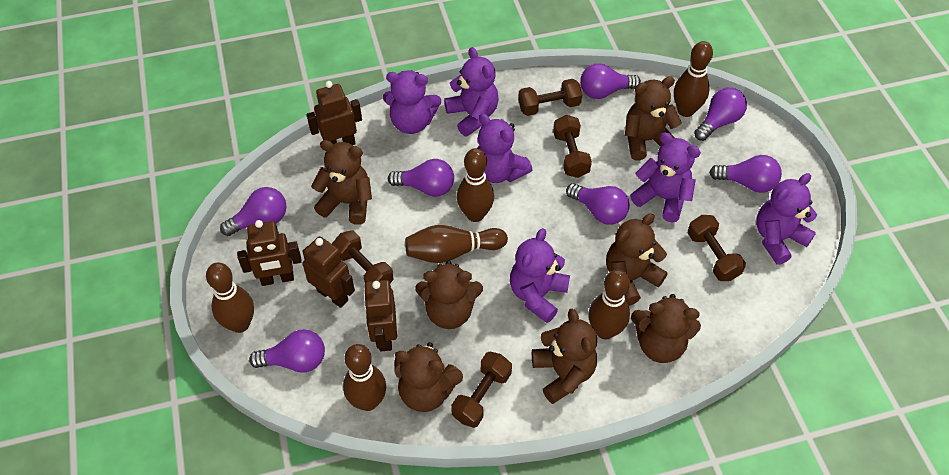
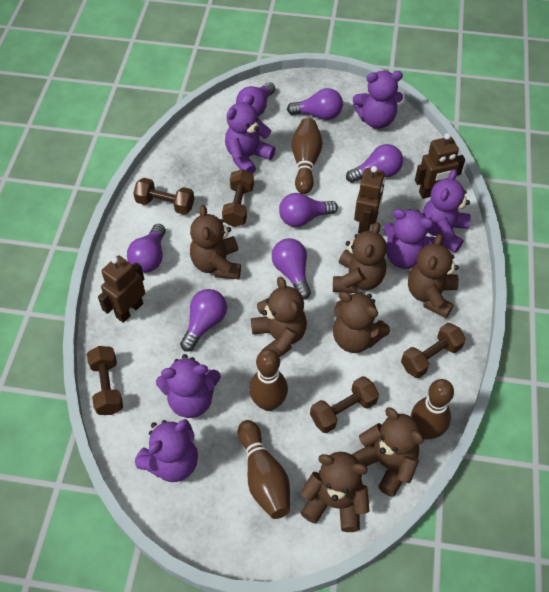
brown bowling pin: 6 -> 4
brown robot: 4 -> 3

